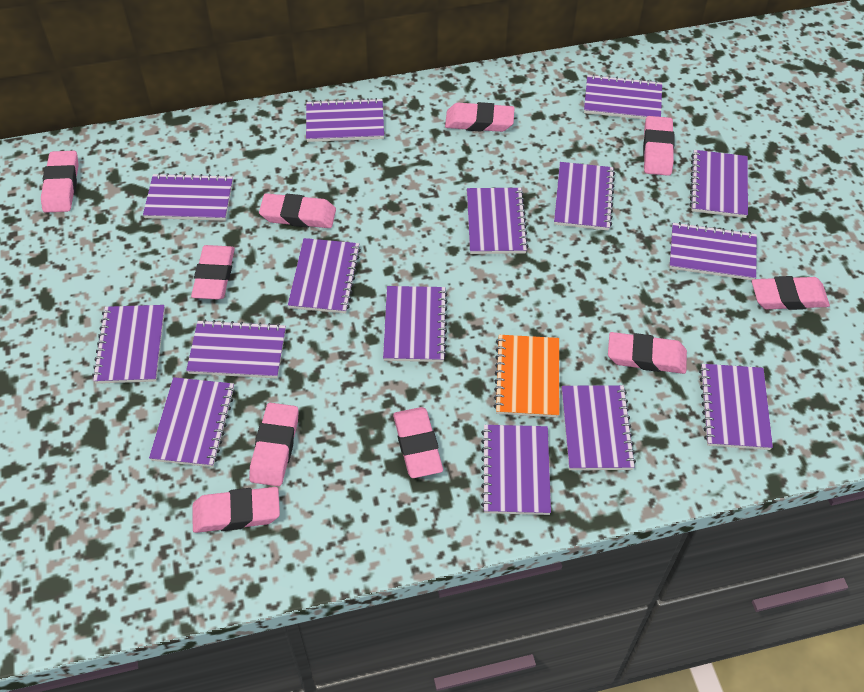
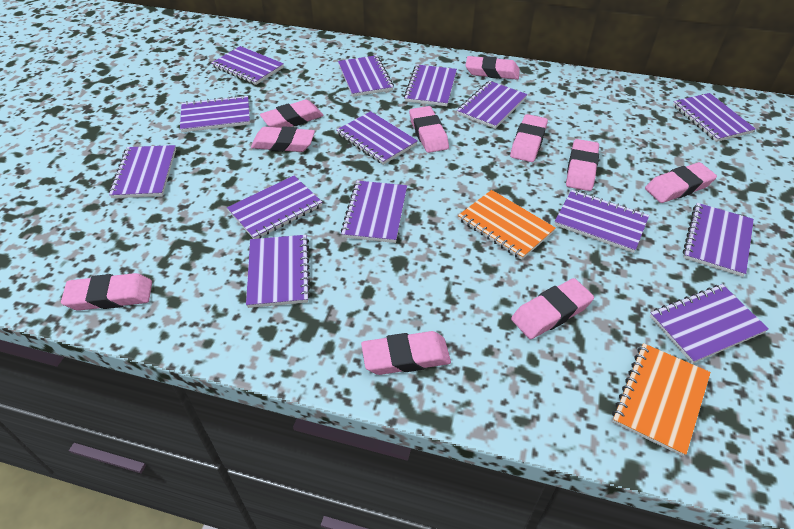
orange notebook: 1 -> 2
purple notebook: 15 -> 14

